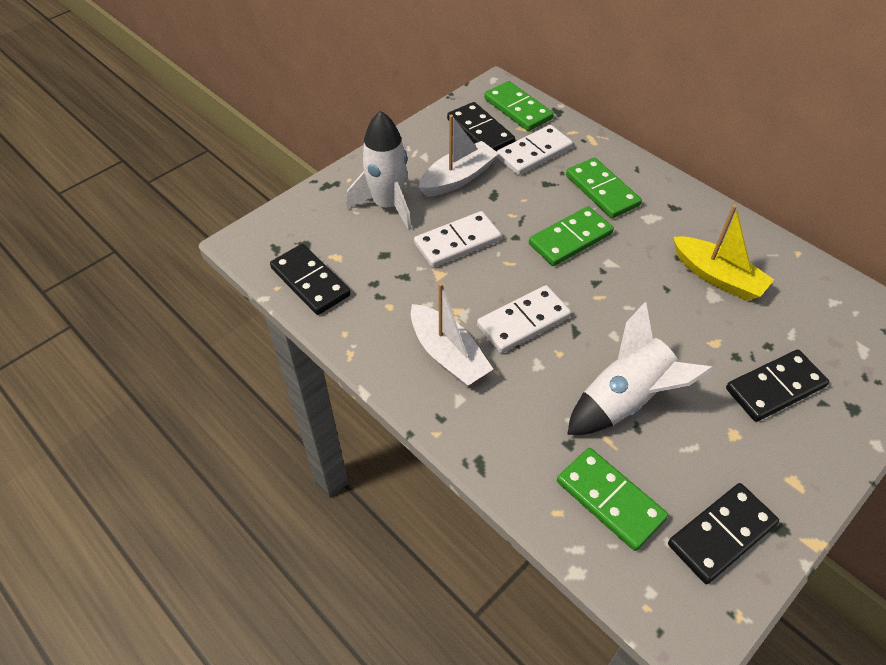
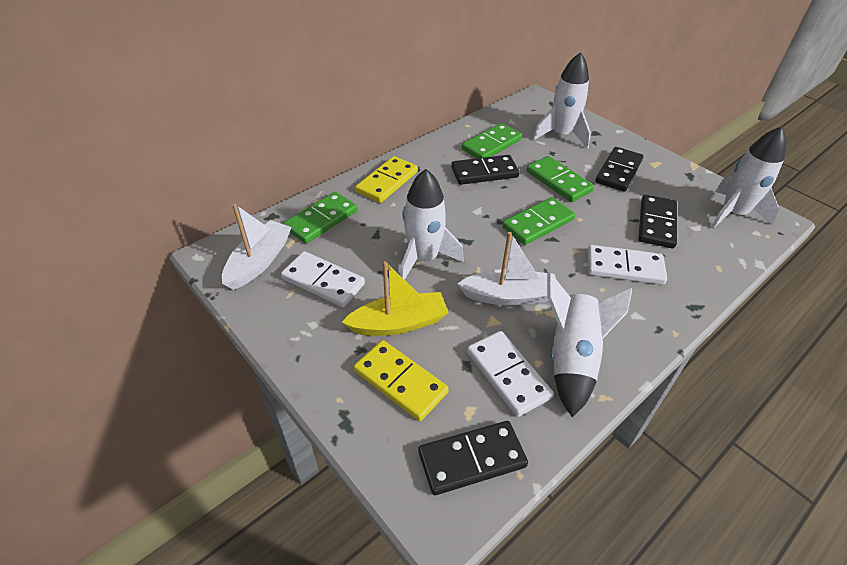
white rocket: 2 -> 4
yellow domino: 0 -> 2

